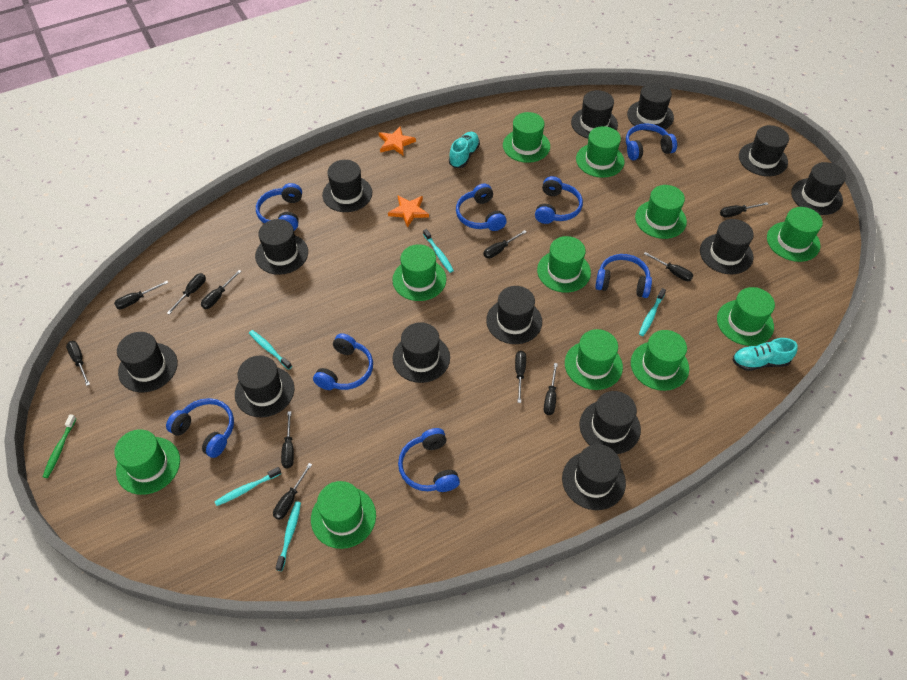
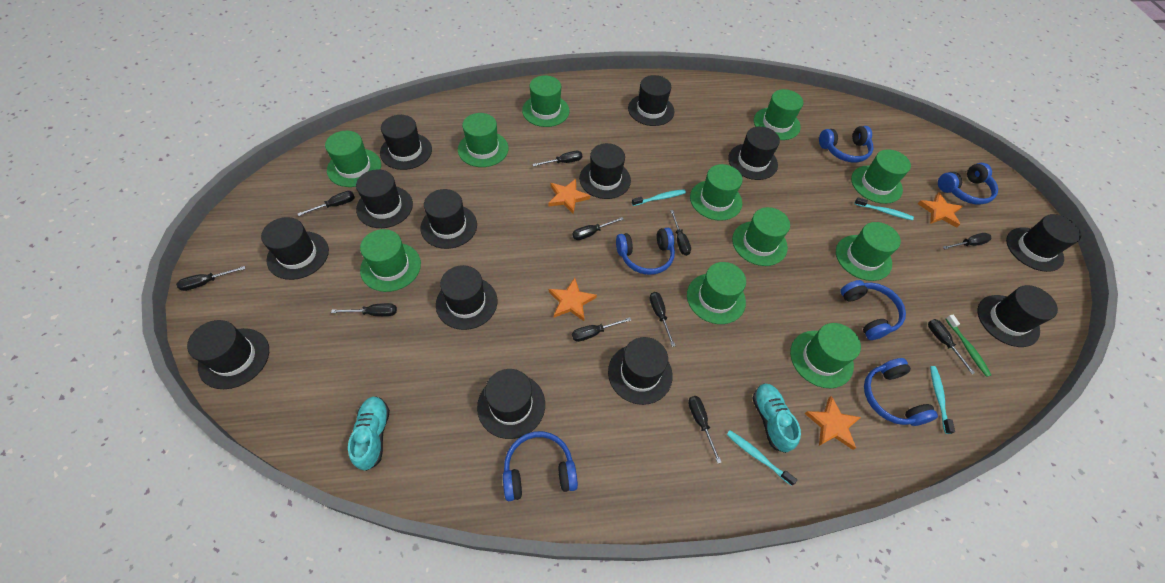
blue headphones: 8 -> 6
orange star: 2 -> 4
turquoise toothbrush: 5 -> 4

